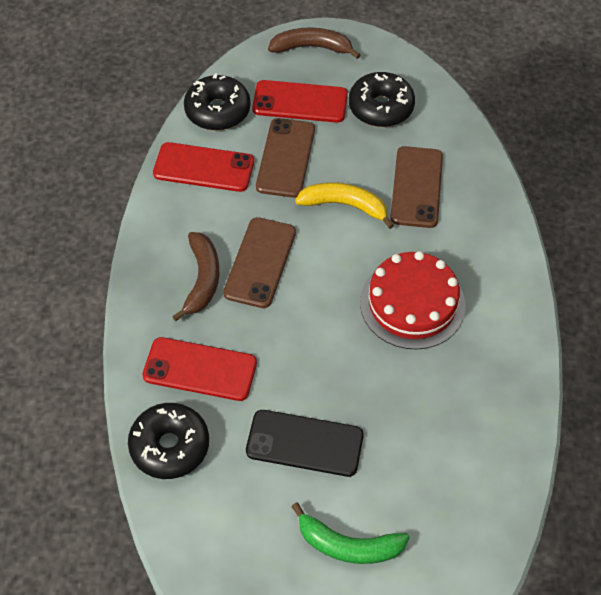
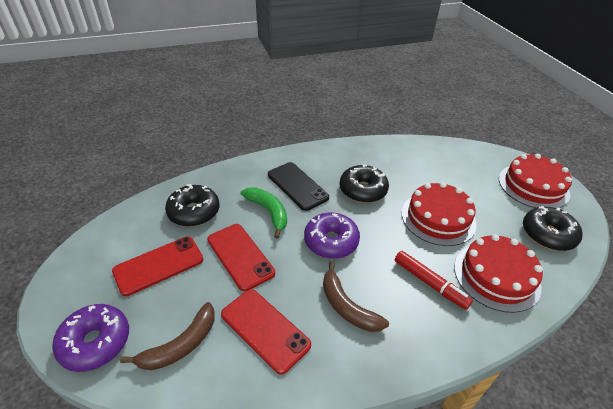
brown phone: 3 -> 0
purple donut: 0 -> 2
red cake: 1 -> 3
red marker: 0 -> 1
yellow banana: 1 -> 0

